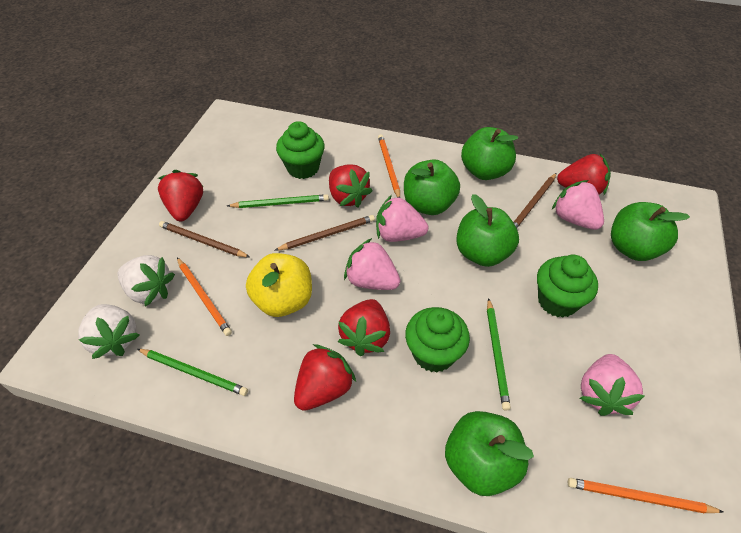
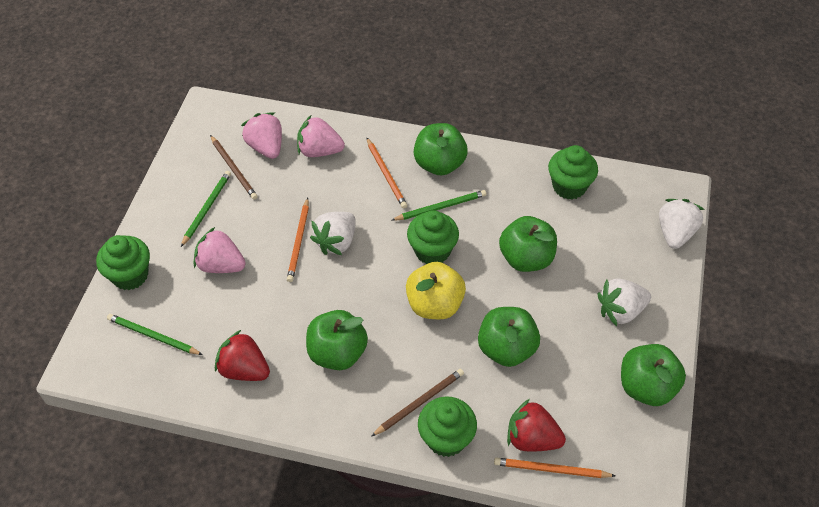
brown pencil: 3 -> 2
green cupcake: 3 -> 4
pink strawberry: 4 -> 3
red strawberry: 5 -> 2
white strawberry: 2 -> 3

